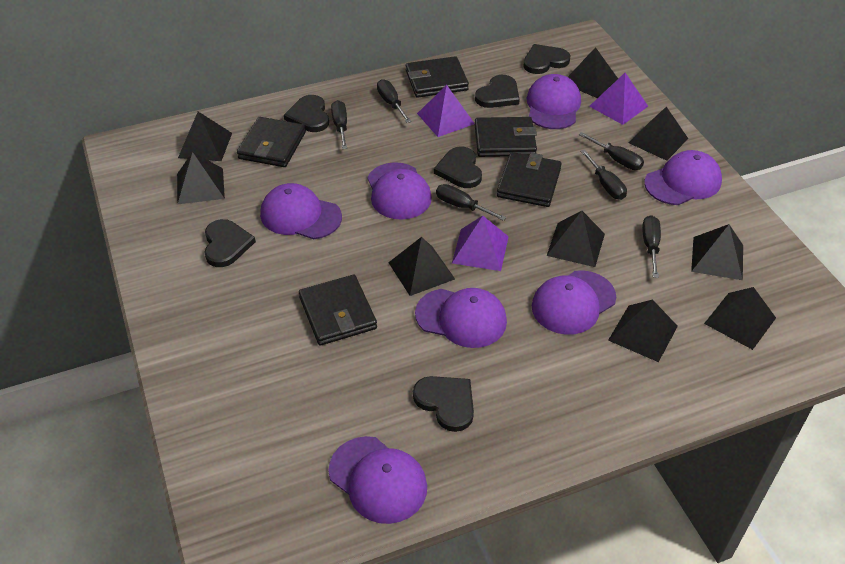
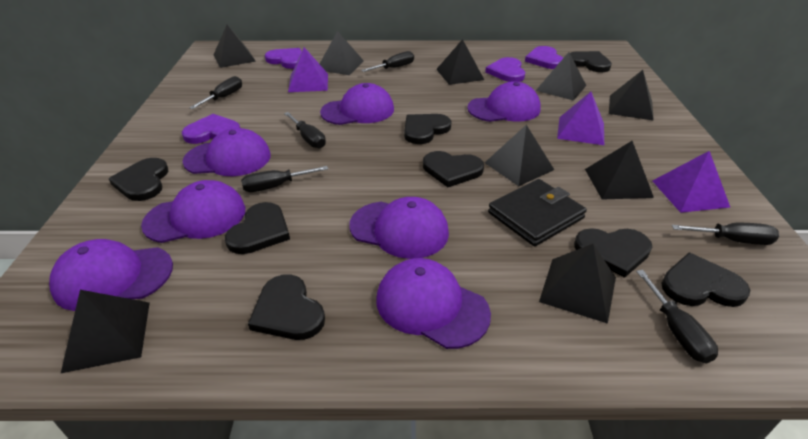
black heart: 6 -> 8
black wallet: 5 -> 1
purple heart: 0 -> 4

